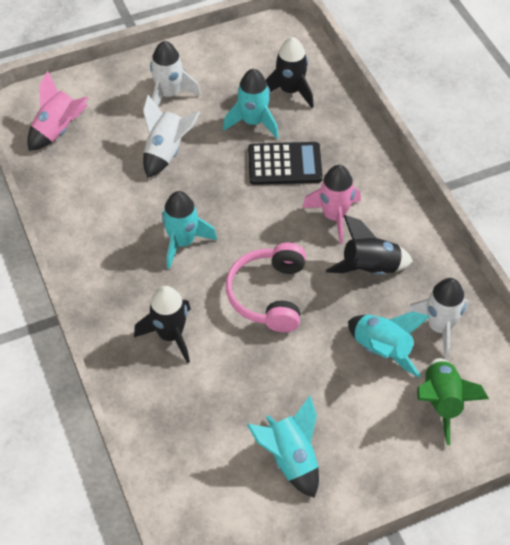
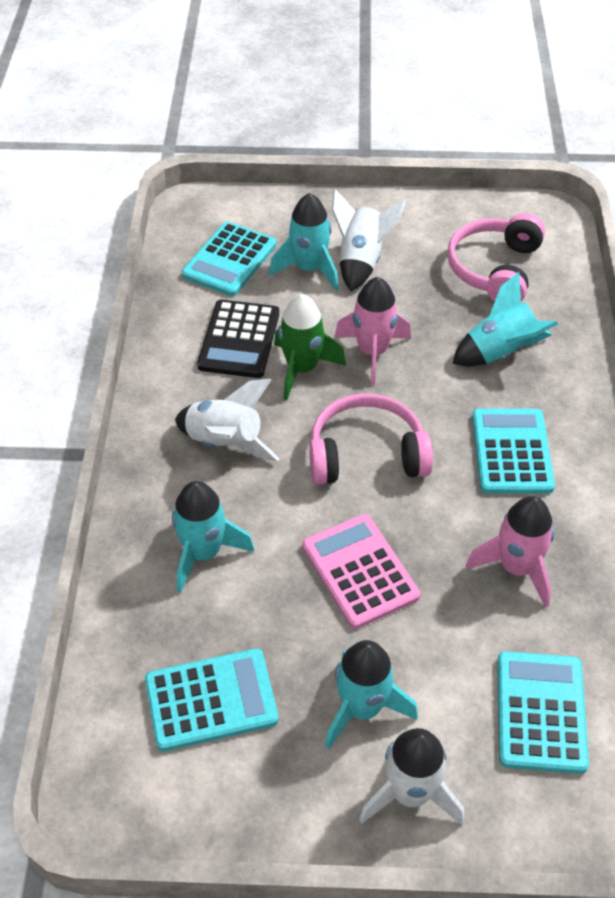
black rocket: 3 -> 0
pink calculator: 0 -> 1
pink headphones: 1 -> 2
turquoise calculator: 0 -> 4

